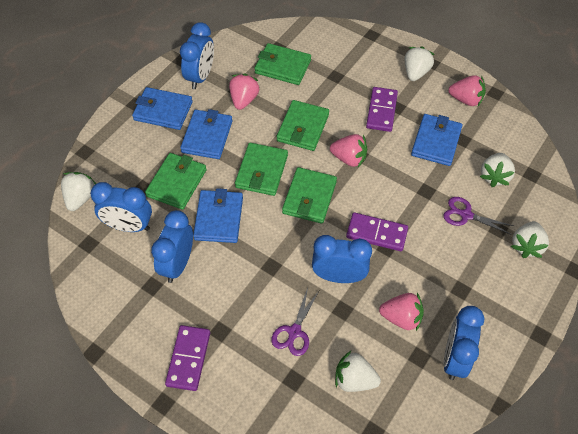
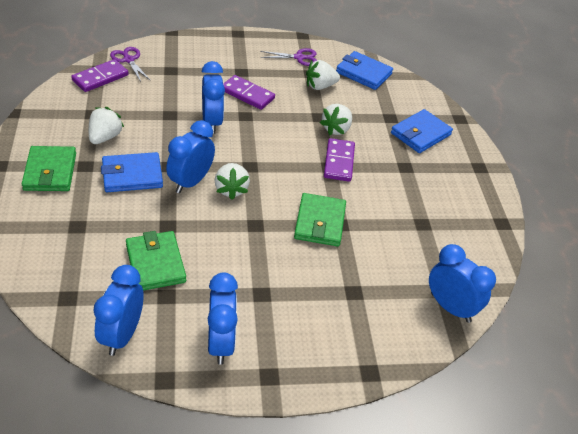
blue wallet: 4 -> 3
green wallet: 5 -> 3
pink strawberry: 4 -> 0
white strawberry: 5 -> 4

